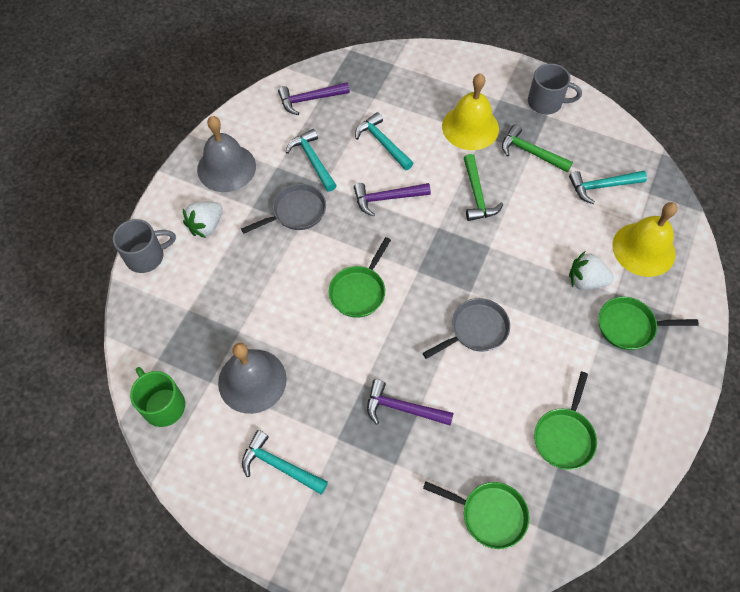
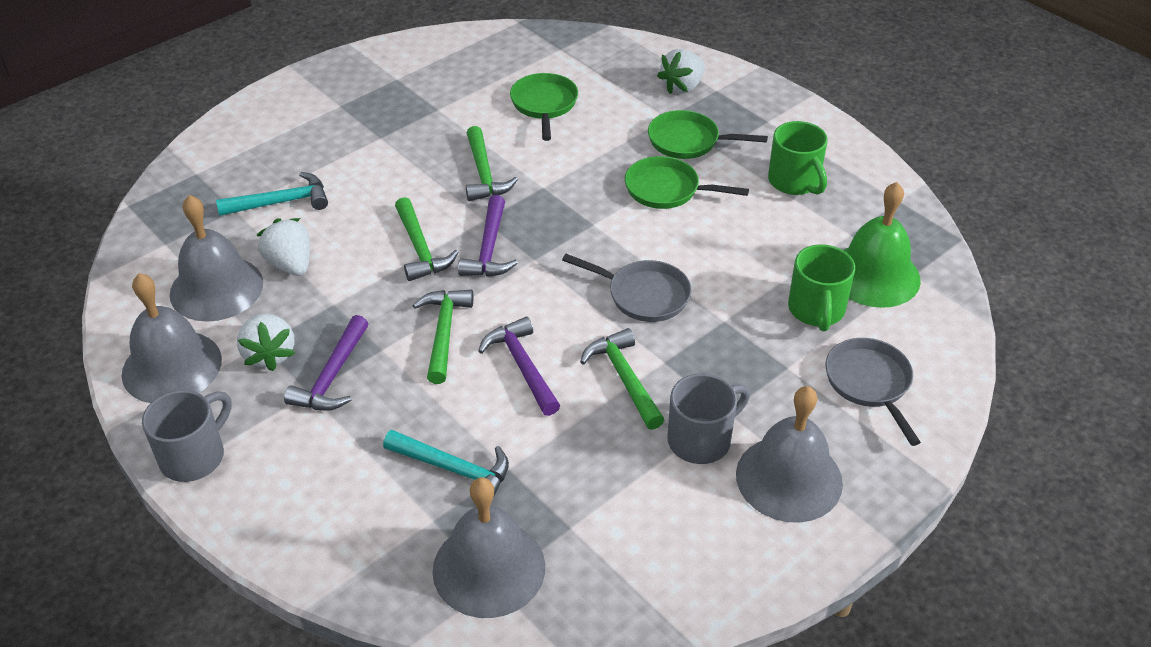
green bell: 0 -> 1
green hammer: 2 -> 4
green mug: 1 -> 2
green pan: 4 -> 3
grey bell: 2 -> 4
turquoise hammer: 4 -> 2
white strawberry: 2 -> 3
yellow bell: 2 -> 0

